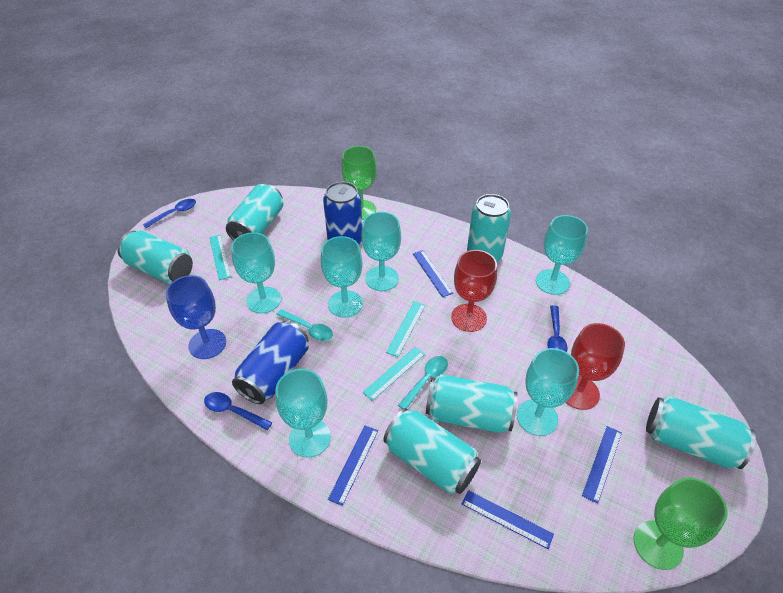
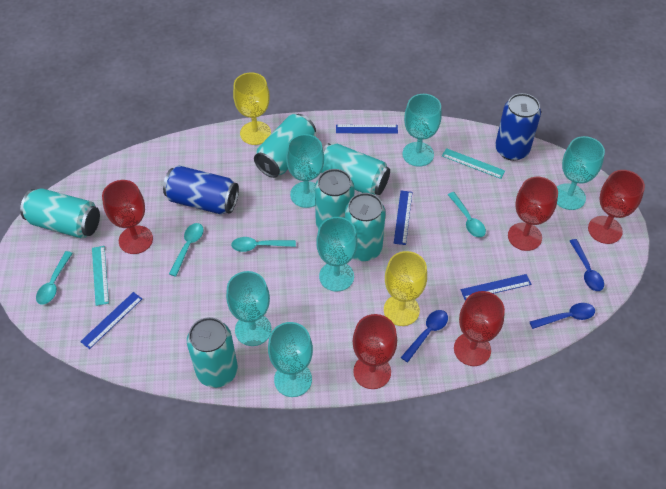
blue goblet: 1 -> 0
green goblet: 2 -> 0
red goblet: 2 -> 5
turquoise ruler: 3 -> 2
turquoise spoon: 2 -> 4
yellow goblet: 0 -> 2

